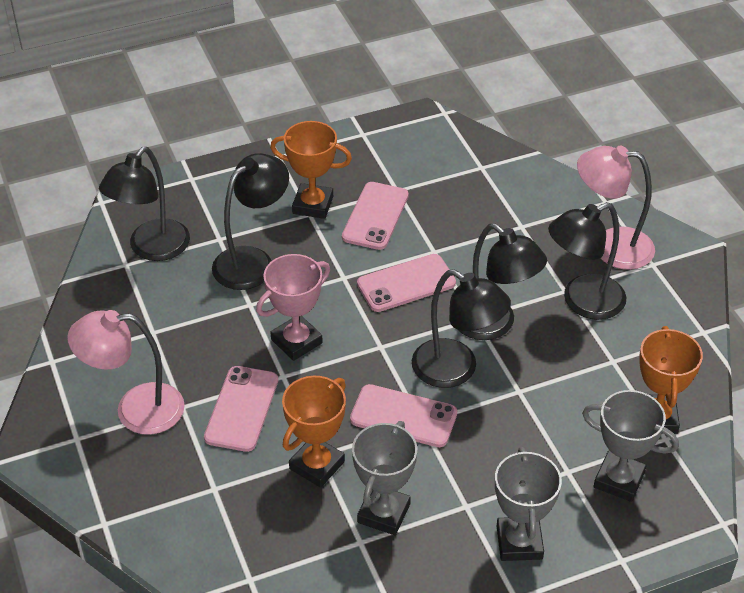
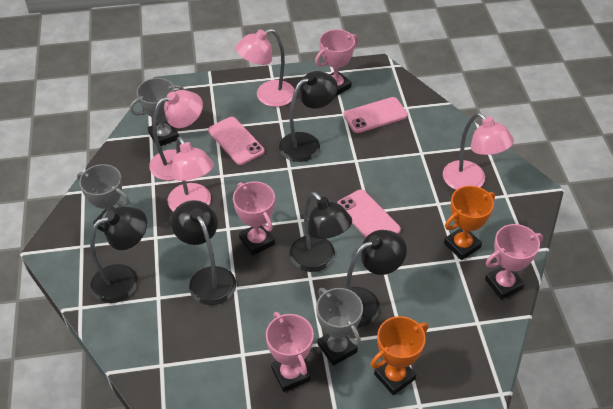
orange trophy: 3 -> 2
pink lamp: 2 -> 4
pink phone: 4 -> 3
pink trophy: 1 -> 4

